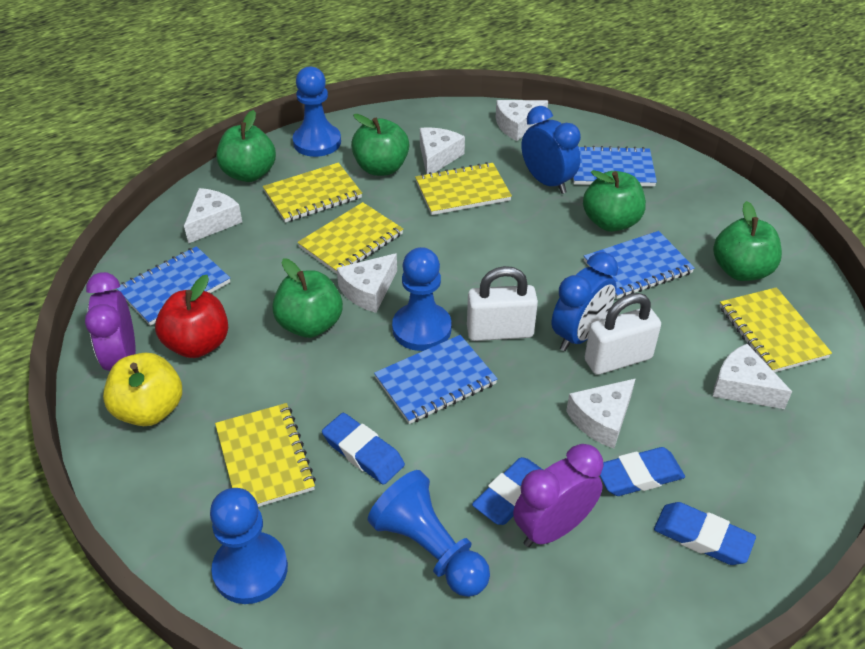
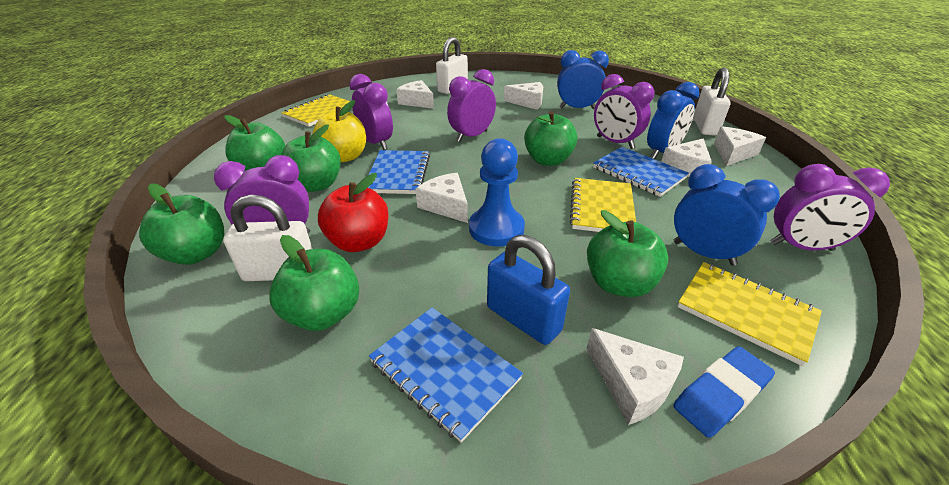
blue clock: 2 -> 3
blue eraser: 4 -> 1
blue notebook: 4 -> 3
blue padlock: 0 -> 1
blue pawn: 4 -> 1
green apple: 5 -> 6
purple clock: 2 -> 5
white padlock: 2 -> 3
yellow notebook: 5 -> 3

